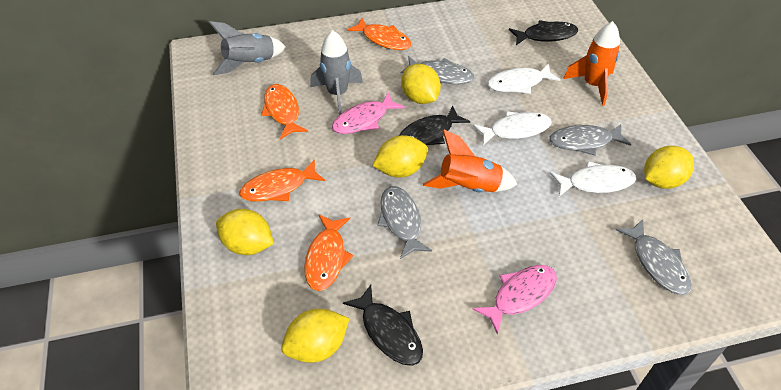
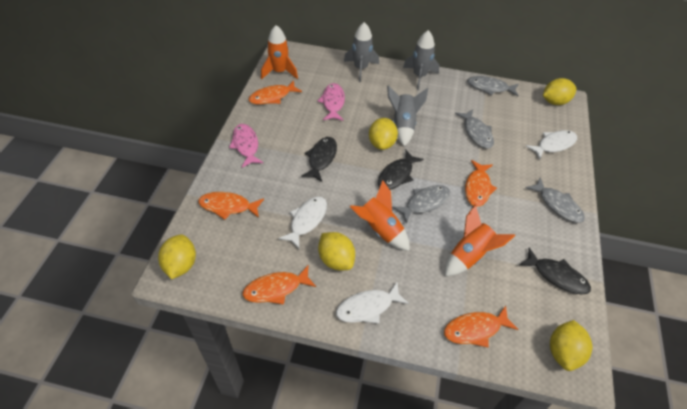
grey rocket: 2 -> 3
orange fish: 4 -> 5
orange rocket: 2 -> 3

